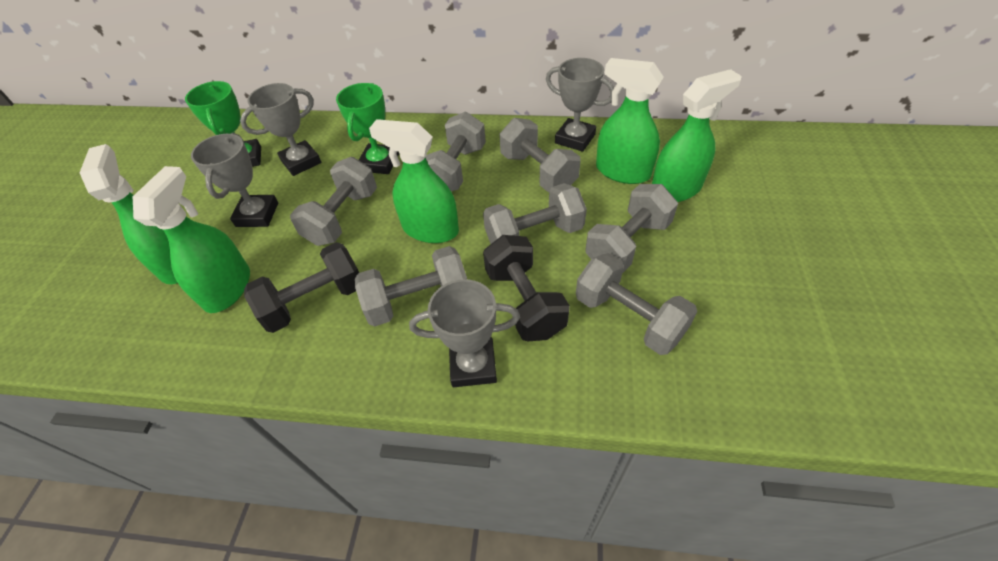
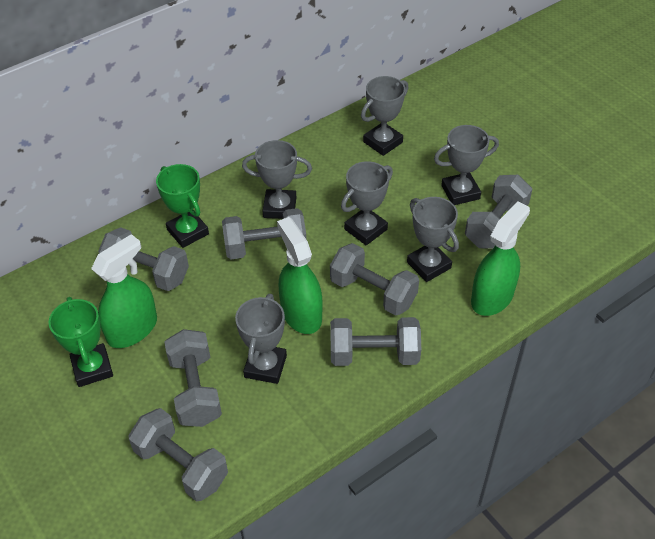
black dumbbell: 2 -> 0
green spray bottle: 5 -> 3
grey trophy: 4 -> 6

